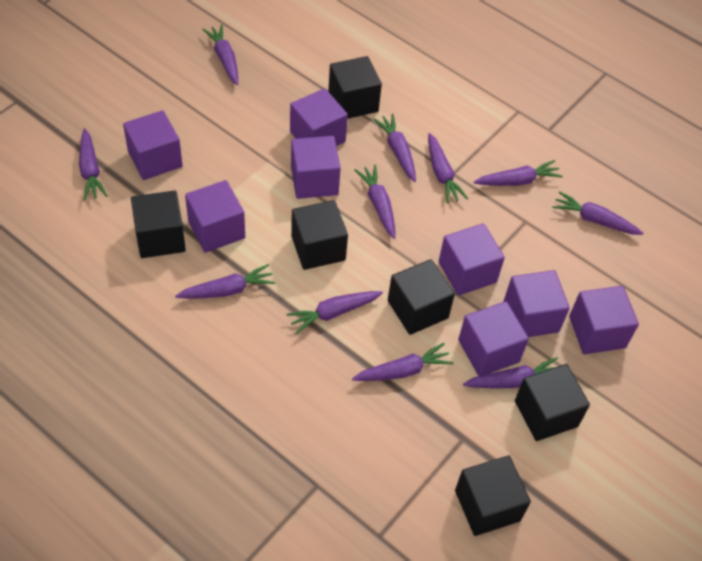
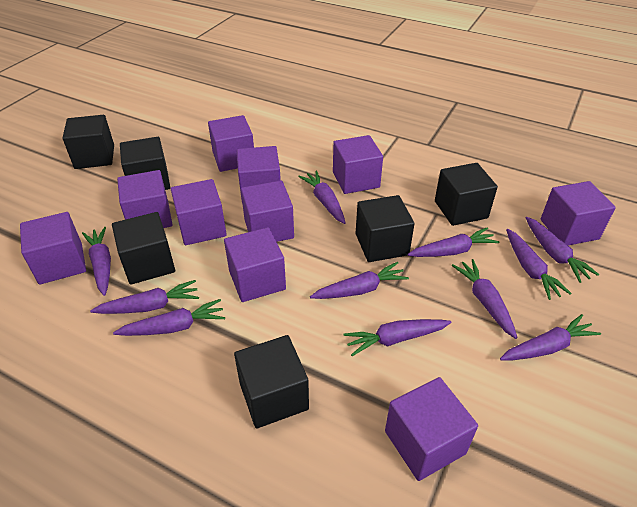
purple cube: 8 -> 10

